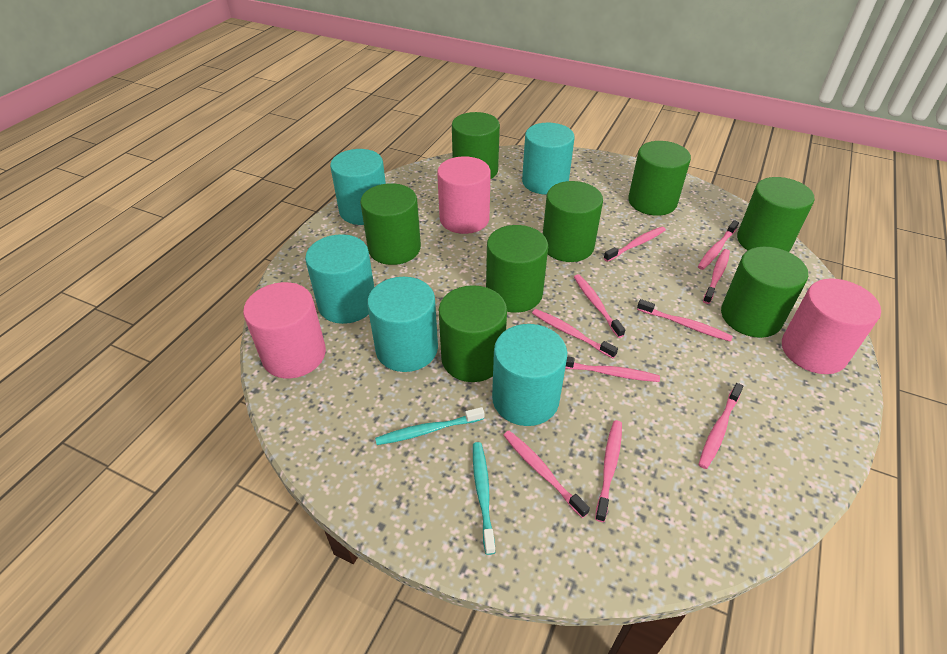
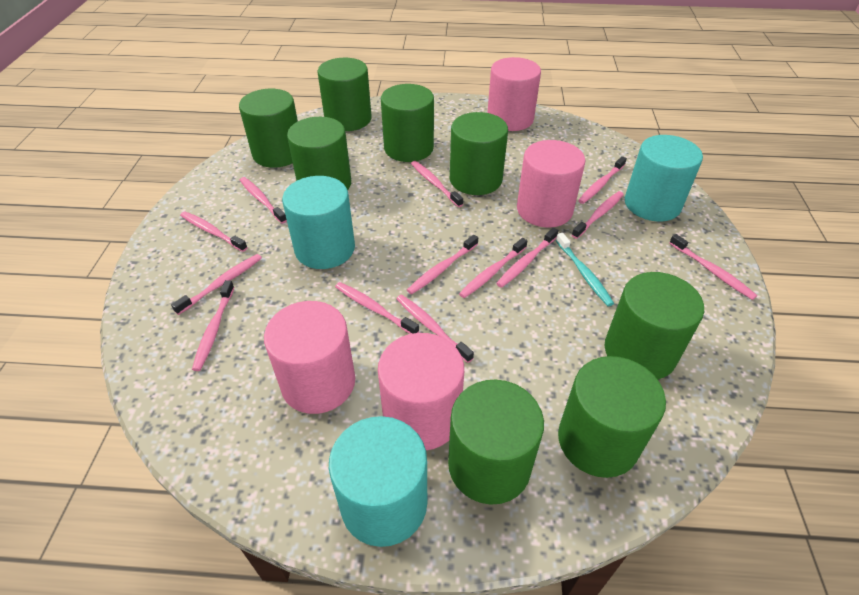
pink cylinder: 3 -> 4
pink toothbrush: 10 -> 13
turquoise cylinder: 5 -> 3
turquoise toothbrush: 2 -> 1

